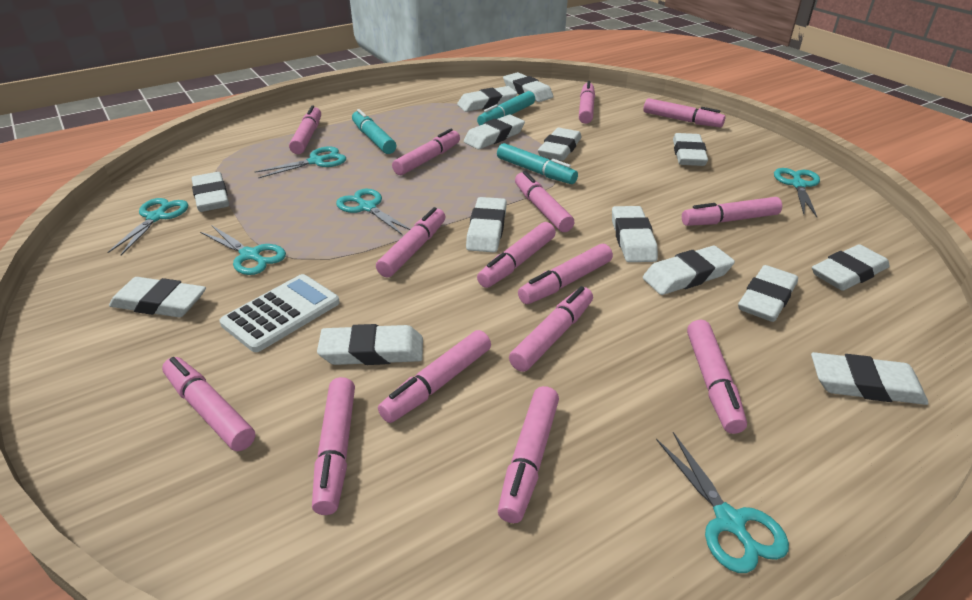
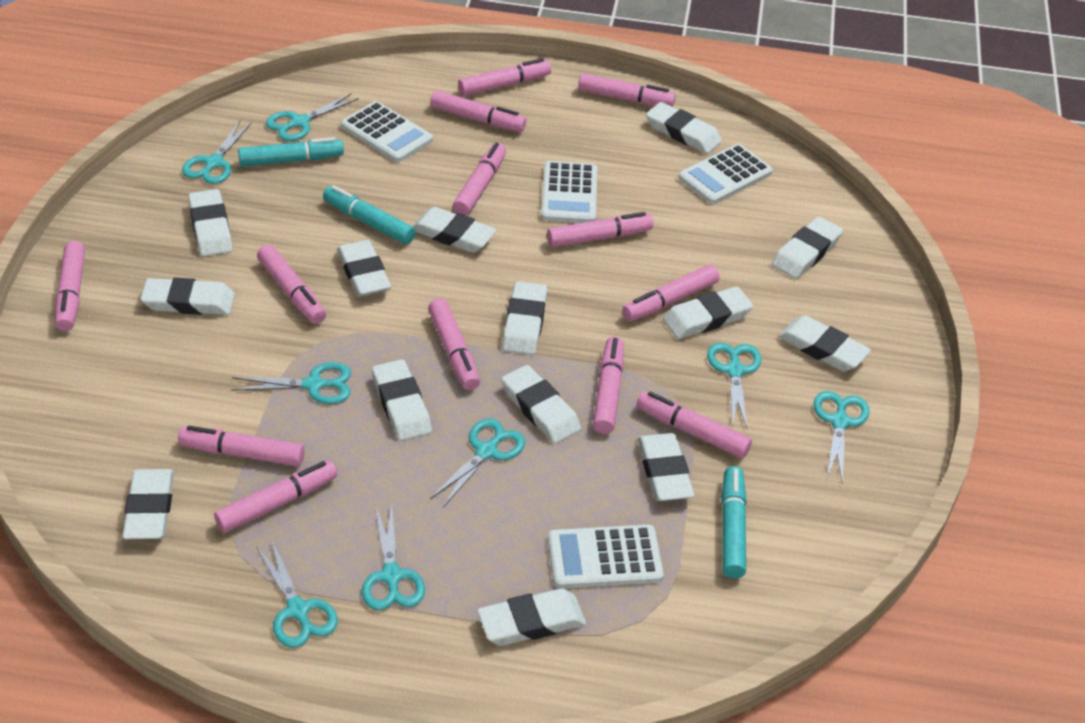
pink marker: 15 -> 13
turquoise scissors: 6 -> 8
white calculator: 1 -> 4

